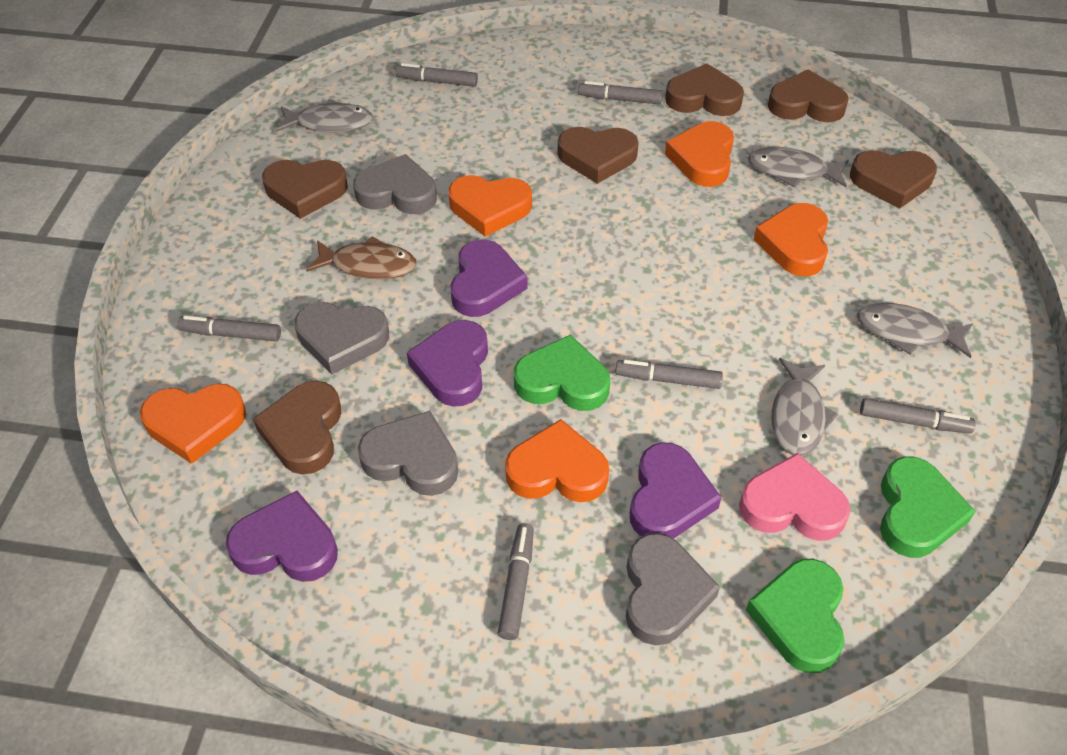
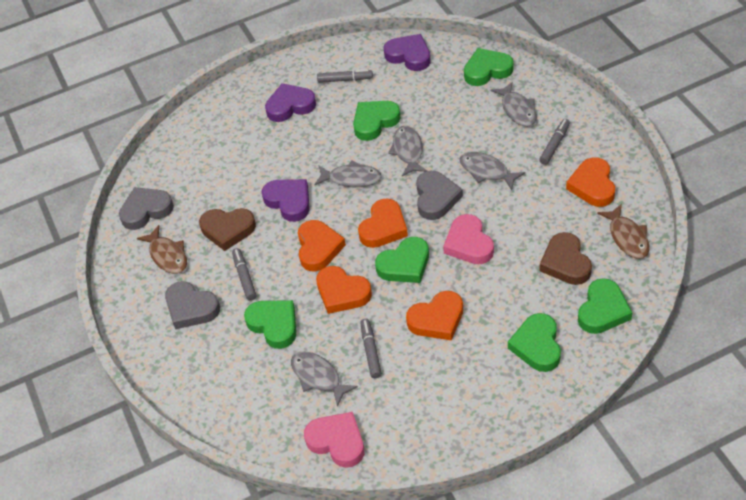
brown fish: 1 -> 2
brown heart: 6 -> 2
green heart: 3 -> 6
grey fish: 4 -> 5
grey heart: 4 -> 3
grey marker: 6 -> 4
pink heart: 1 -> 2
purple heart: 4 -> 3

